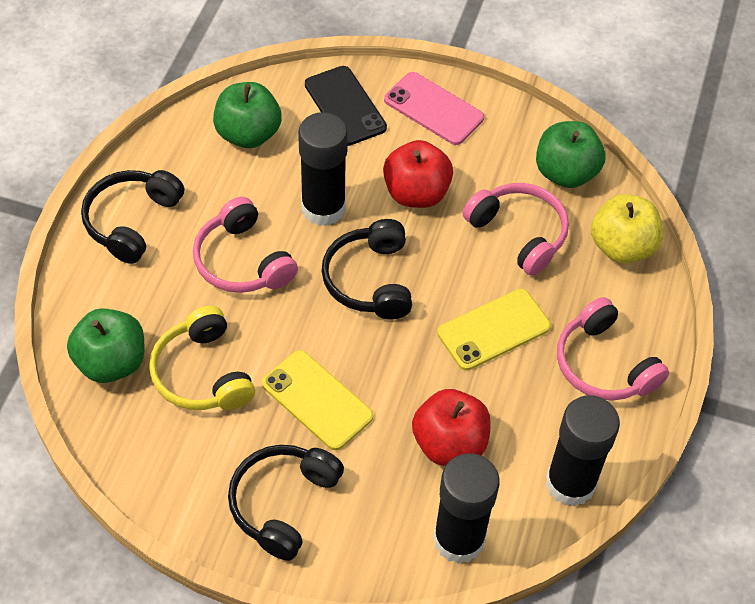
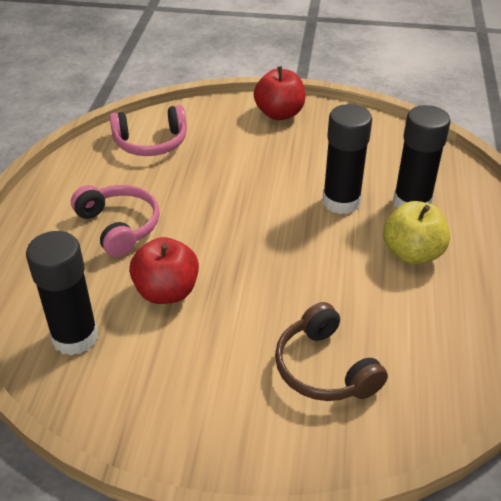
black headphones: 3 -> 0
black phone: 1 -> 0
brown headphones: 0 -> 1
green apple: 3 -> 0
pink headphones: 3 -> 2
pink phone: 1 -> 0
yellow headphones: 1 -> 0
yellow phone: 2 -> 0

